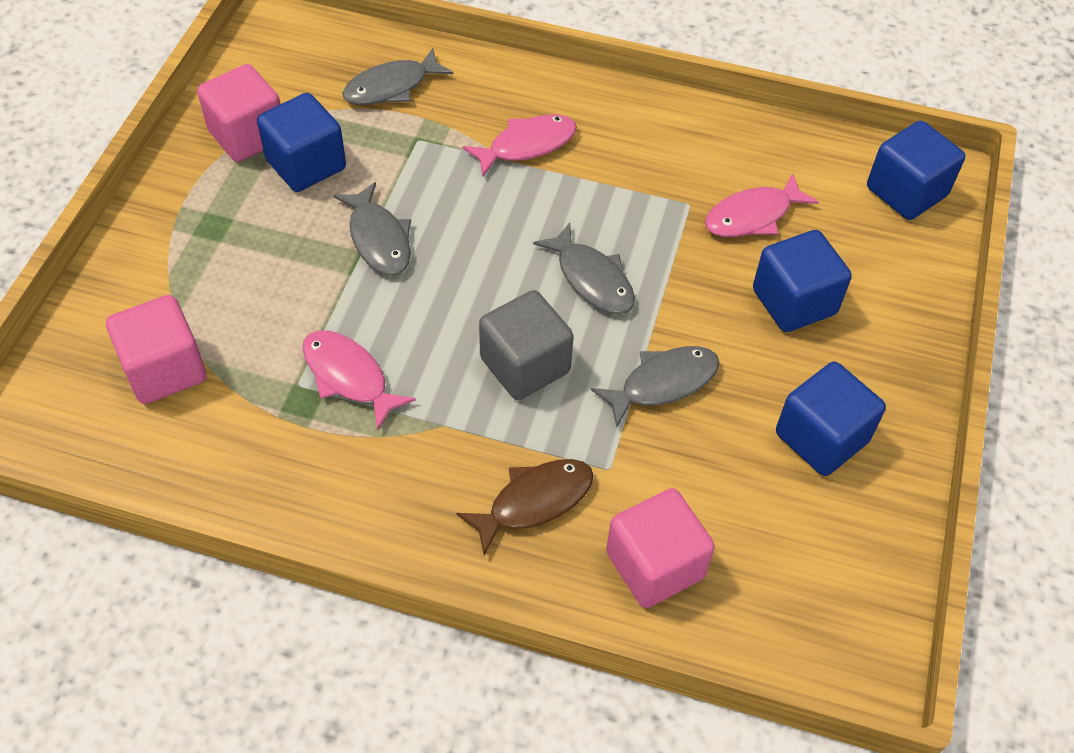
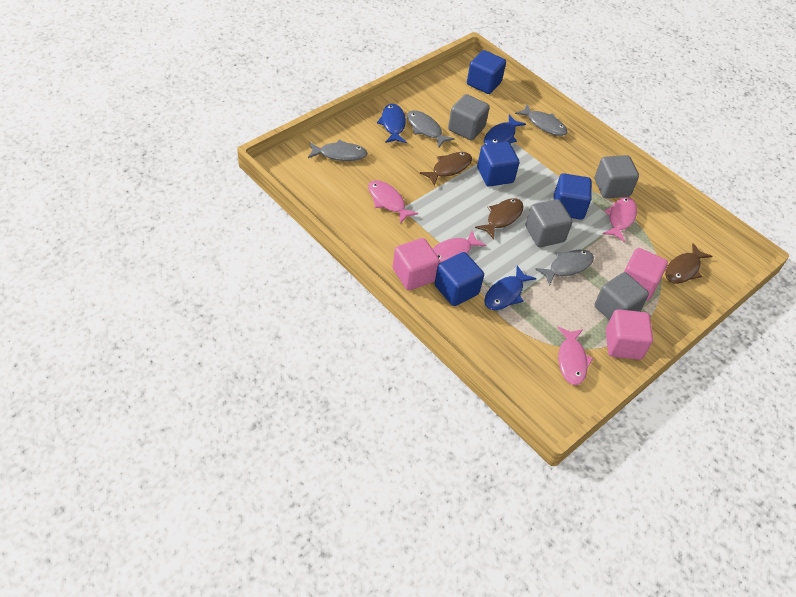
blue fish: 0 -> 3
brown fish: 1 -> 3
grey cube: 1 -> 4
pink fish: 3 -> 4

